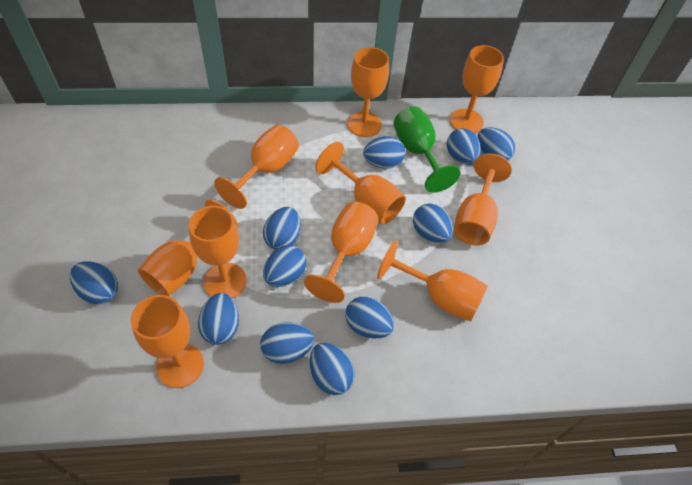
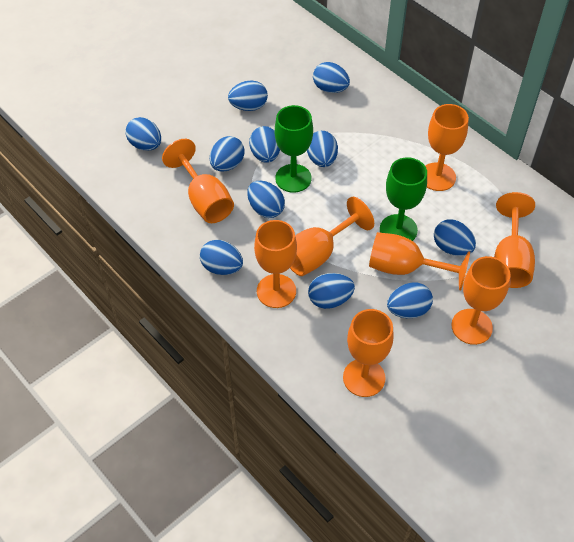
green goblet: 1 -> 2
orange goblet: 10 -> 8

